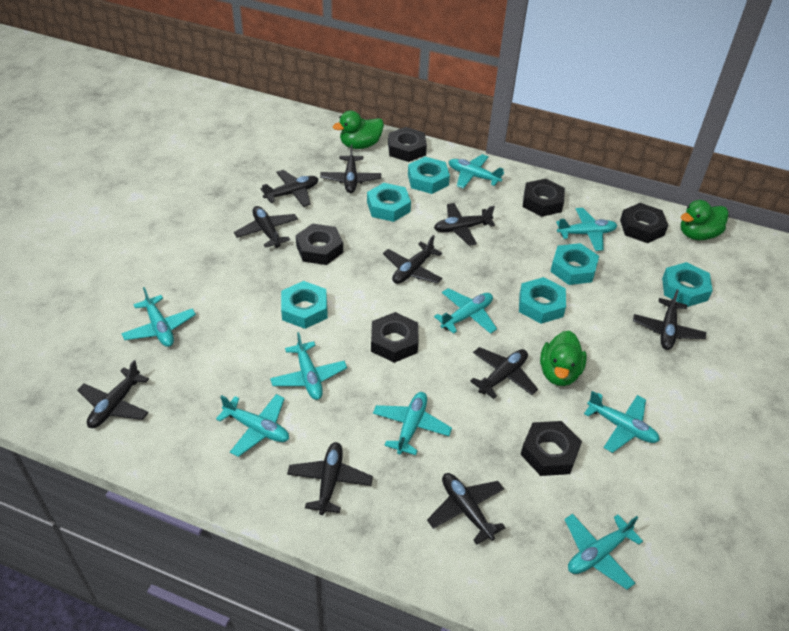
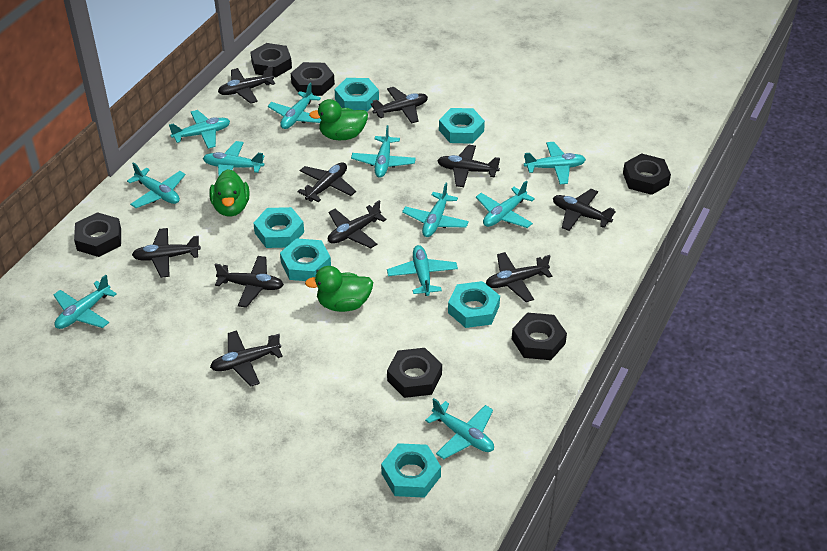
turquoise plane: 9 -> 11

